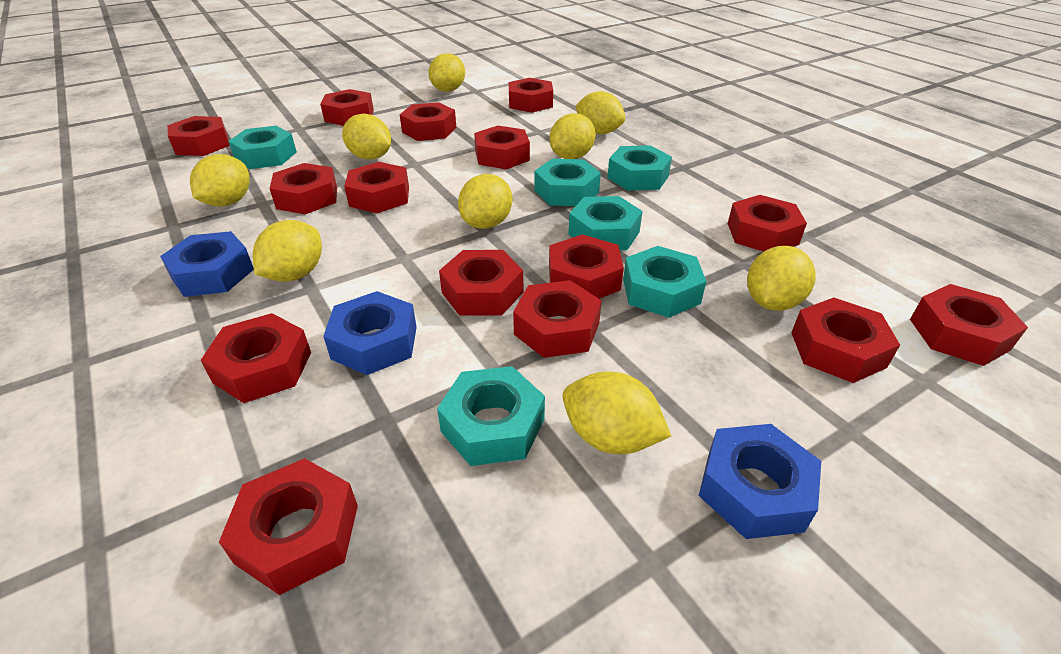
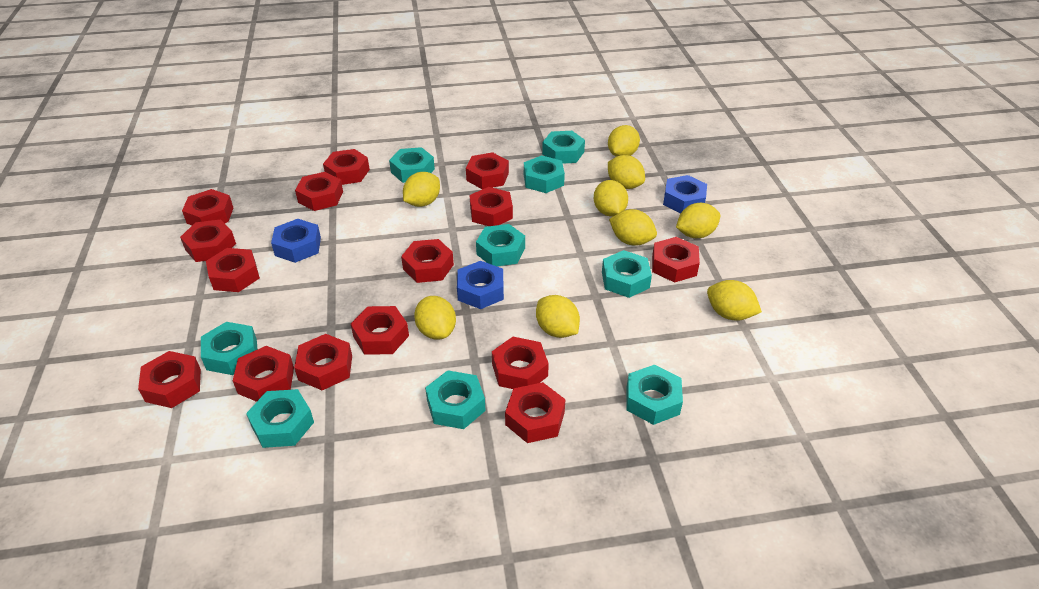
turquoise nut: 6 -> 9

